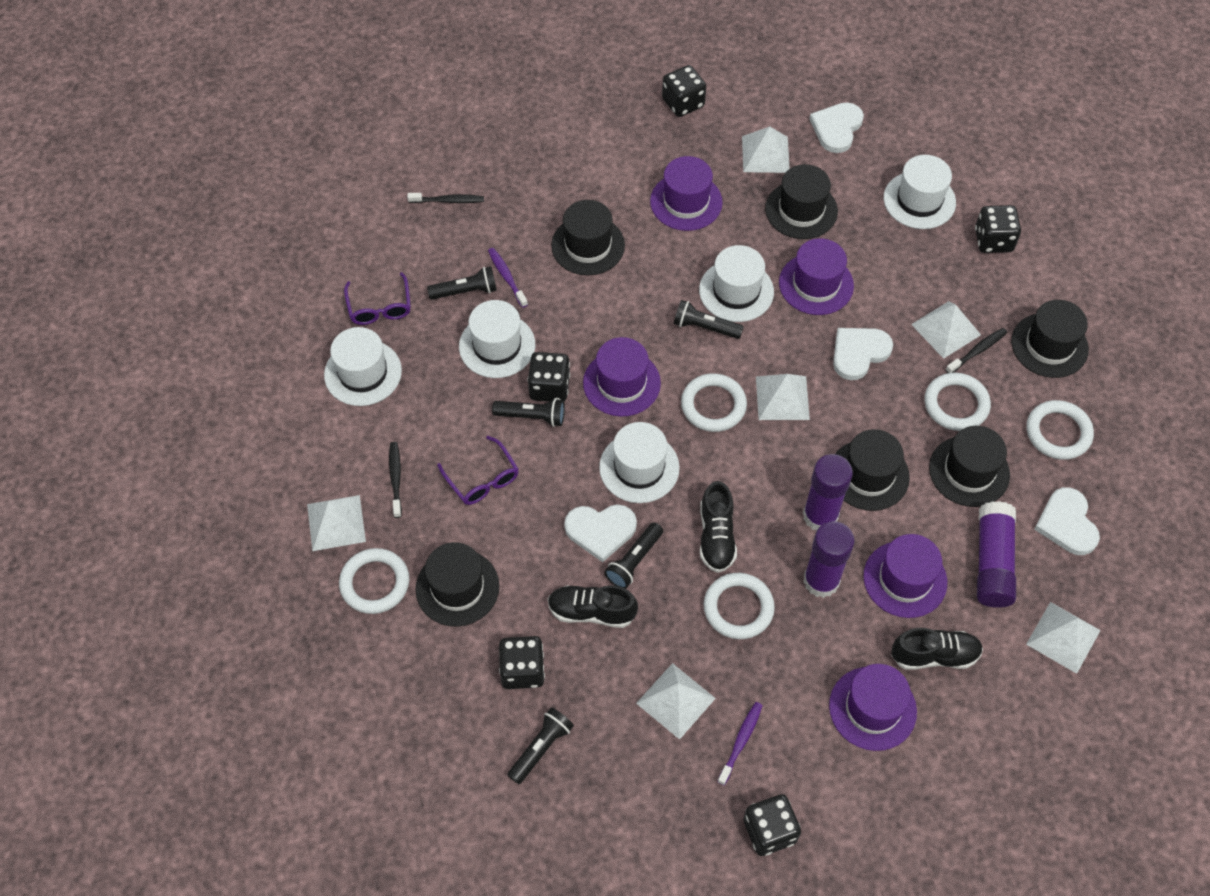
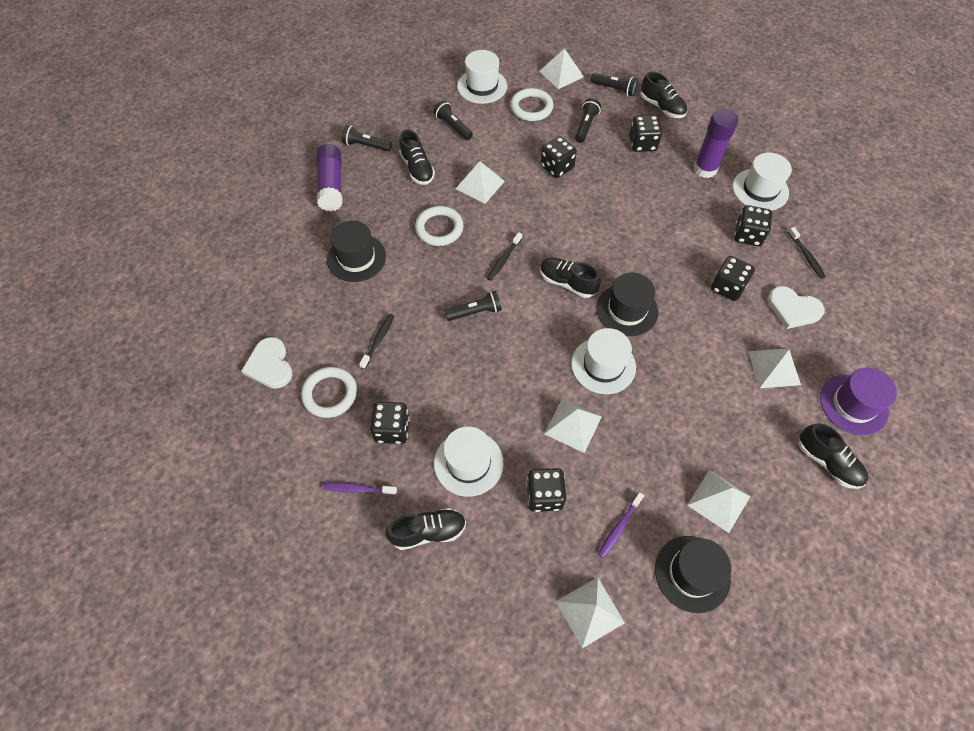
black dice: 5 -> 6
black hat: 6 -> 3
black shoe: 3 -> 5
purple glasses: 2 -> 0
purple glue stick: 3 -> 2
purple hat: 5 -> 1
white hat: 5 -> 4
white heart: 4 -> 2
white ring: 5 -> 3

